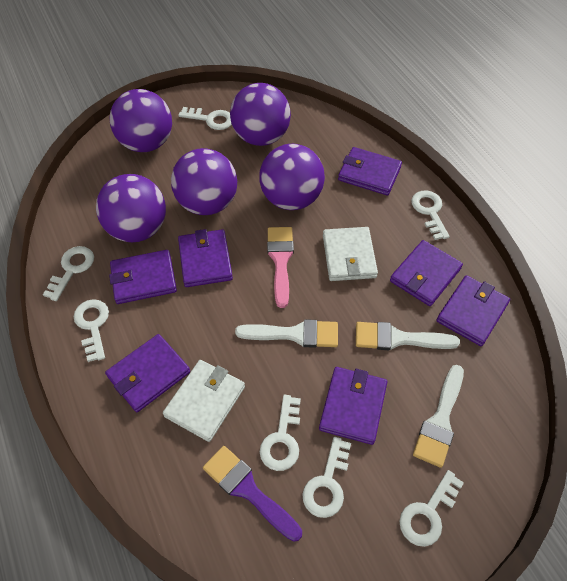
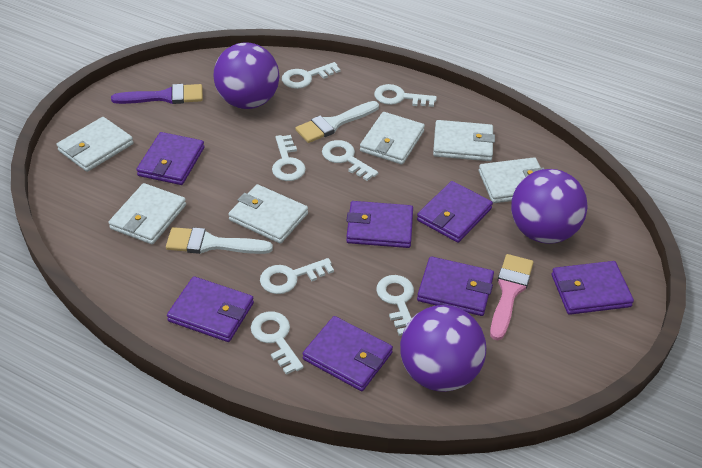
purple ball: 5 -> 3
white brush: 3 -> 2
white wallet: 2 -> 6

